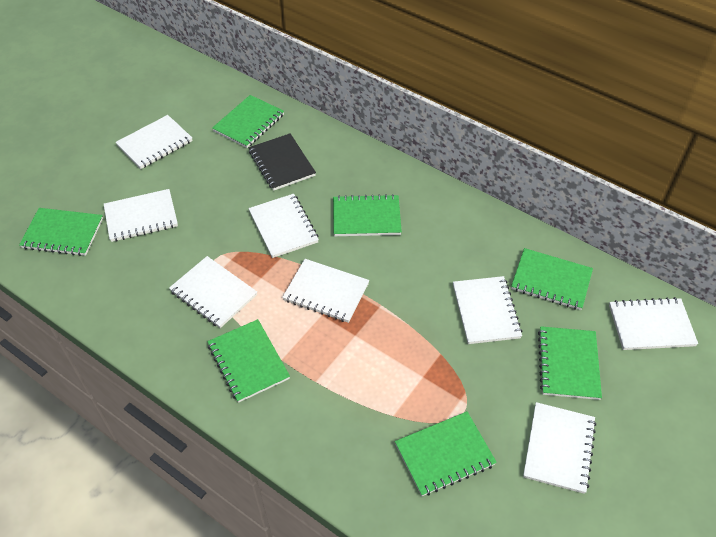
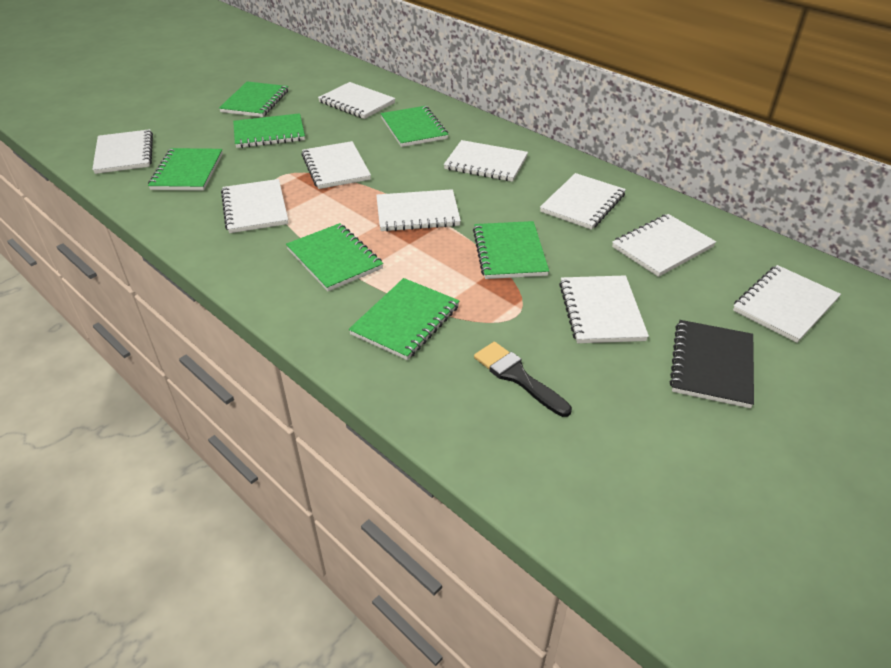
black brush: 0 -> 1
white notebook: 8 -> 10

